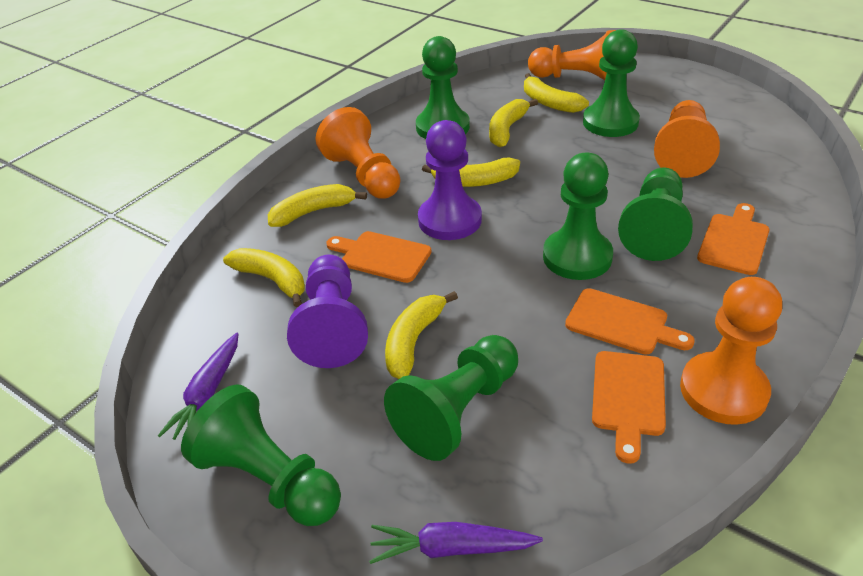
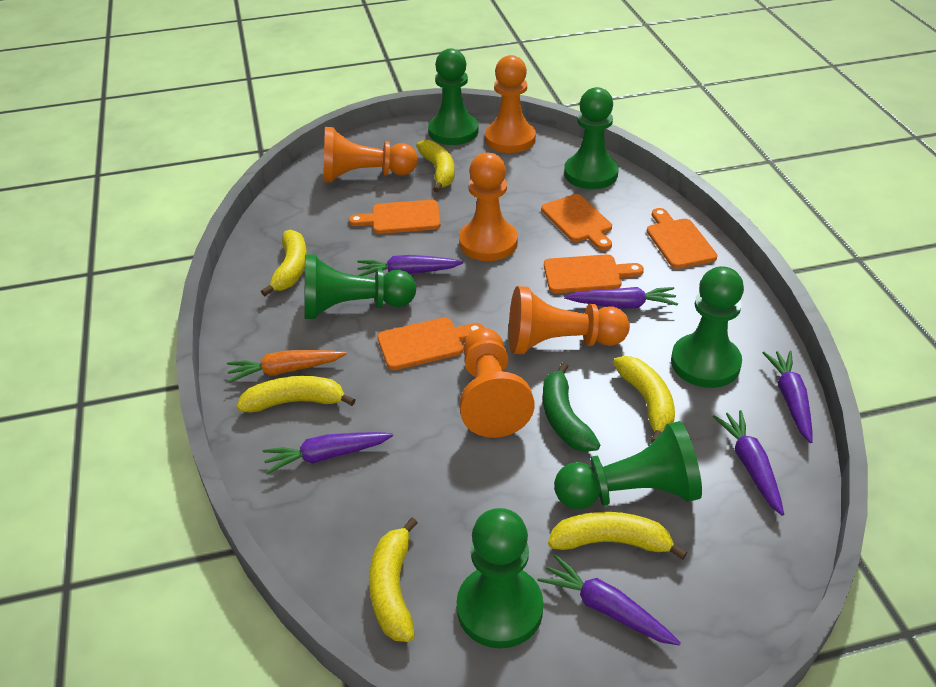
green banana: 0 -> 1
orange carrot: 0 -> 1
orange cutting board: 4 -> 5
orange pawn: 4 -> 5
purple carrot: 2 -> 6
purple pawn: 2 -> 0

